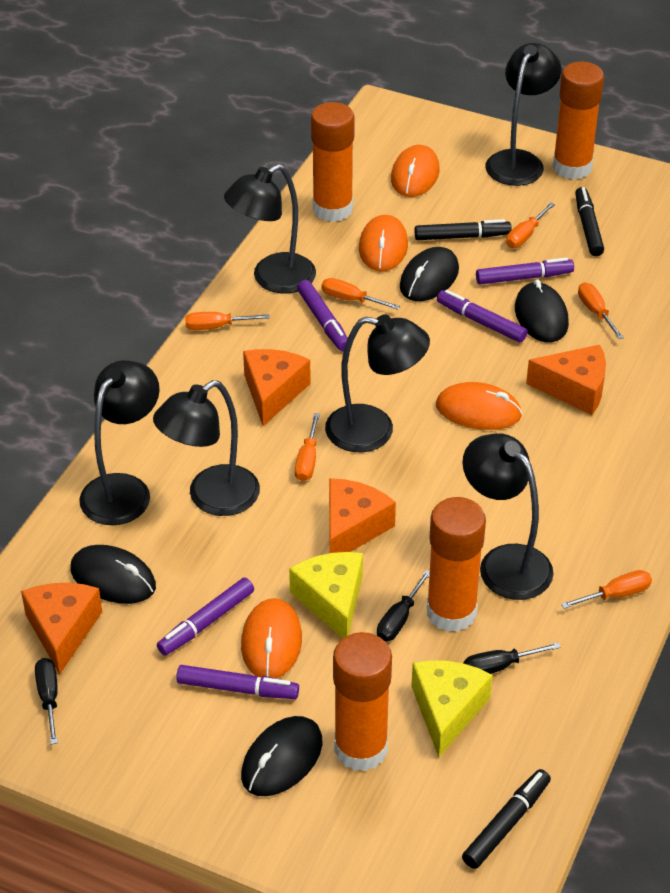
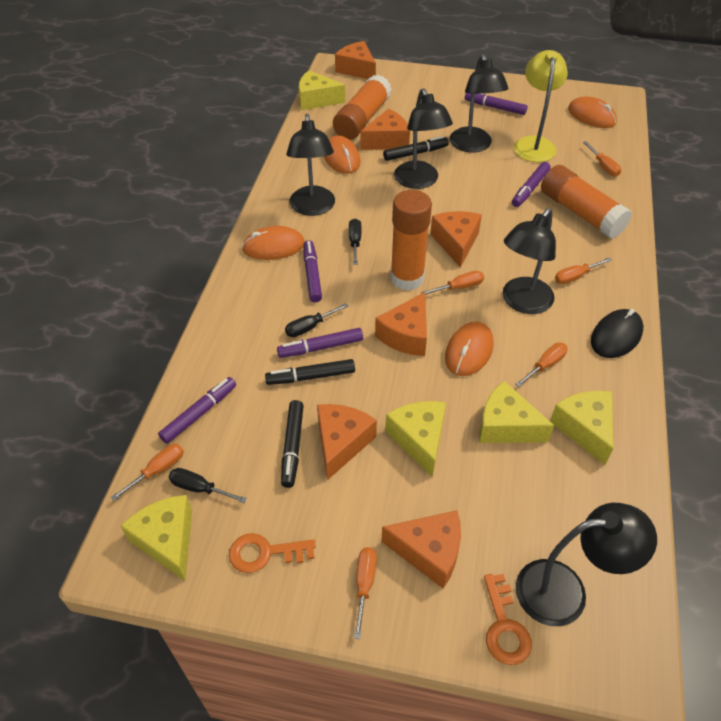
black lamp: 6 -> 5
black mouse: 4 -> 1
orange cheese: 4 -> 6
orange glue stick: 4 -> 3
orange key: 0 -> 2
yellow cheese: 2 -> 5
yellow lamp: 0 -> 1

